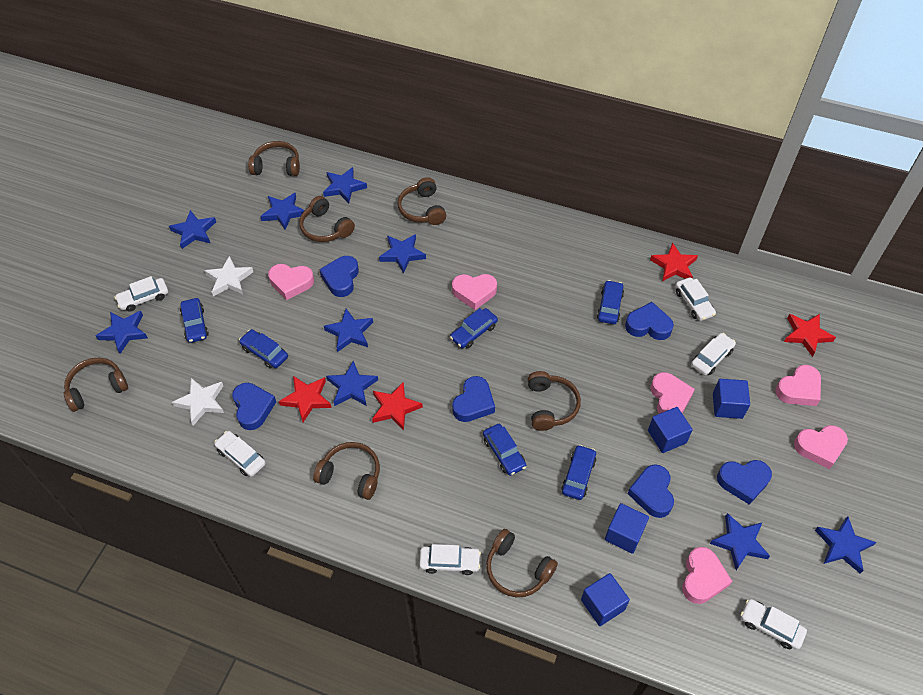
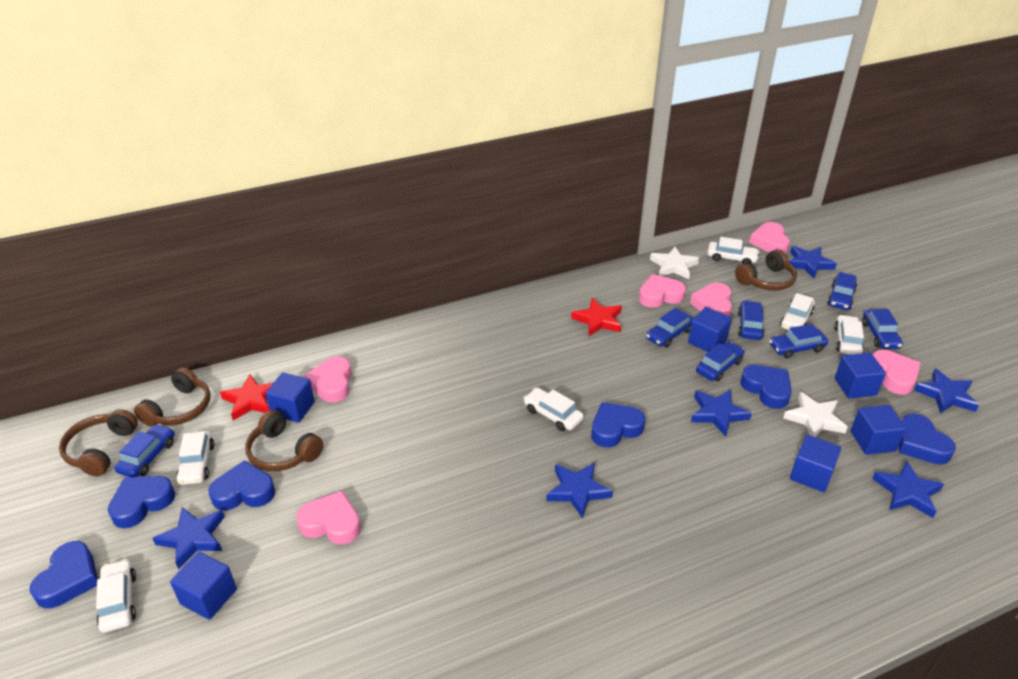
blue car: 6 -> 7
blue cube: 4 -> 6
blue star: 9 -> 6
brown headphones: 7 -> 4
red star: 4 -> 2

